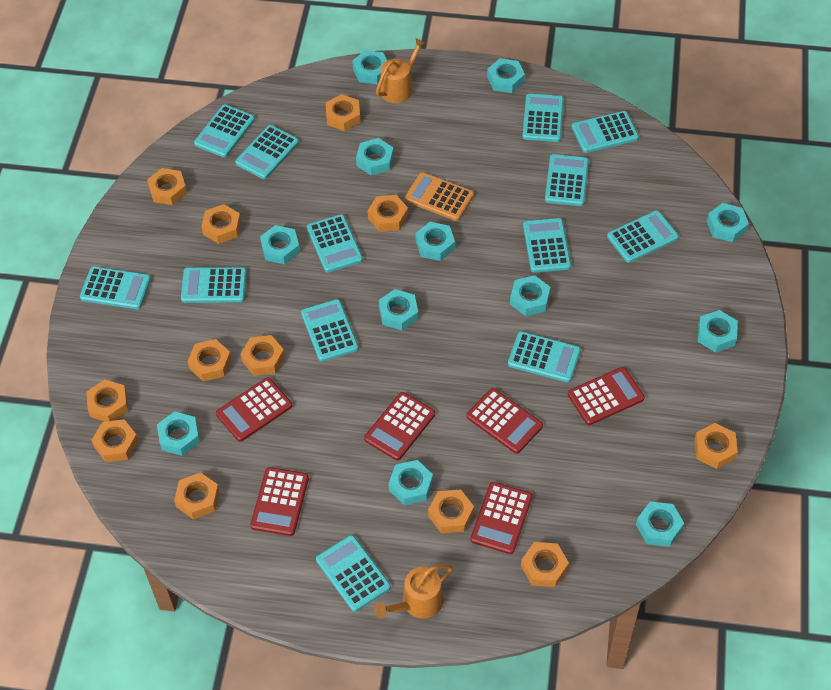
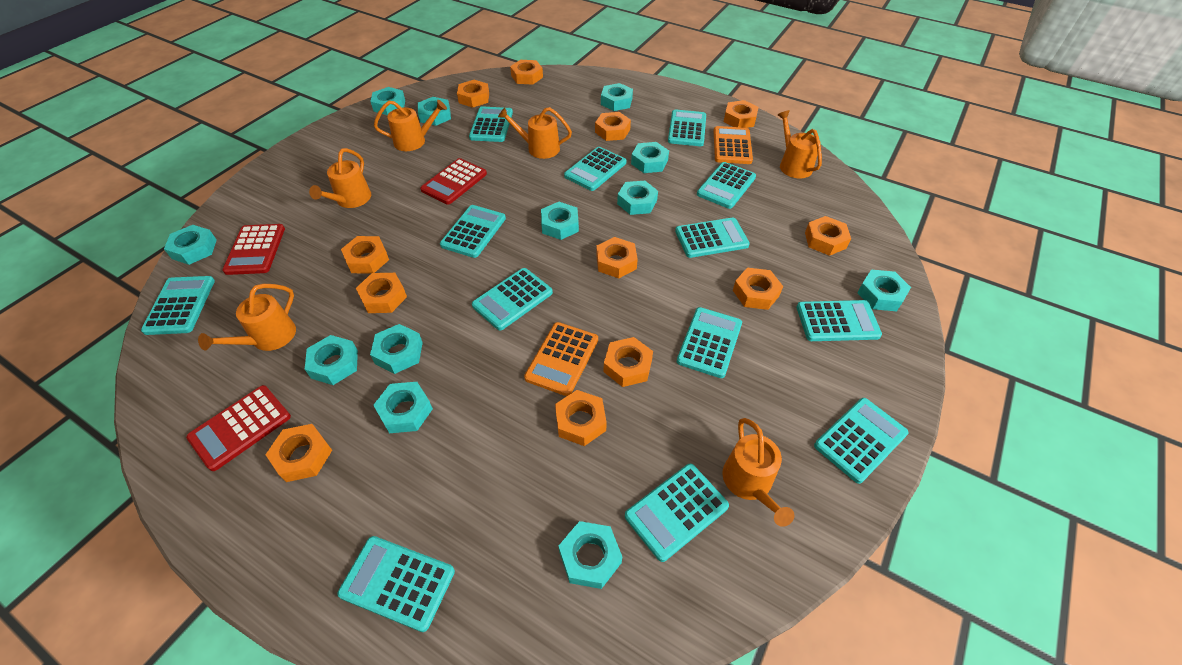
orange calculator: 1 -> 2
orange watering can: 2 -> 6
red calculator: 6 -> 3

